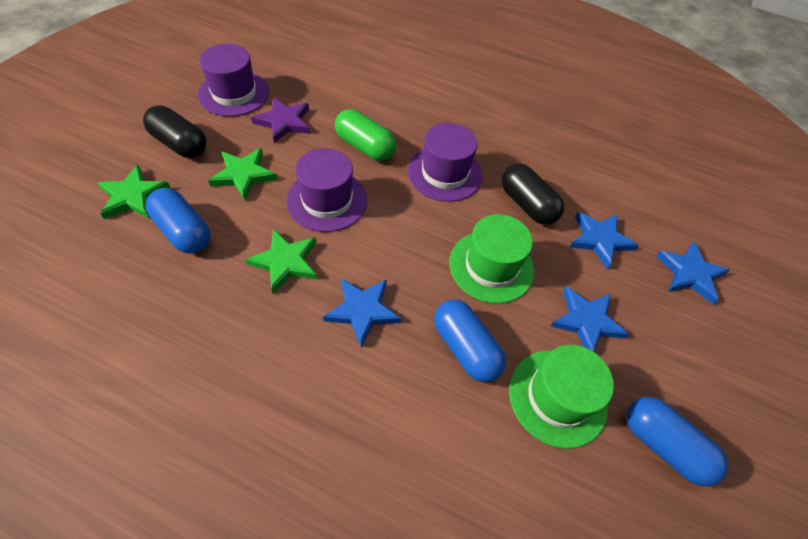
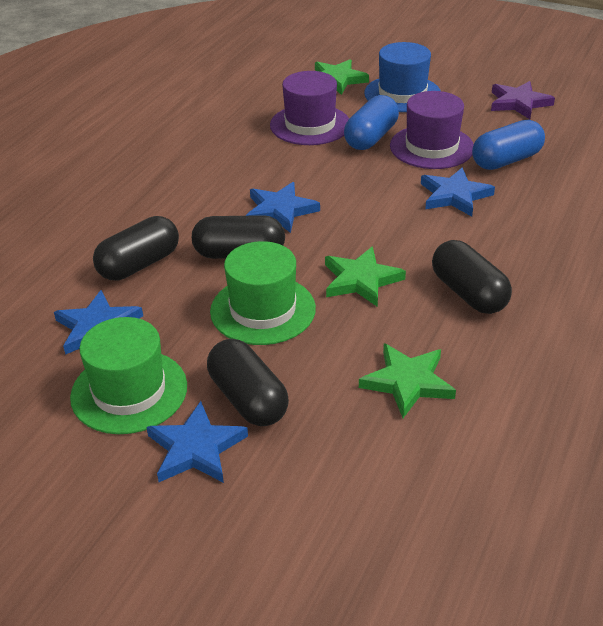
black capsule: 2 -> 4
blue capsule: 3 -> 2
blue hat: 0 -> 1
green capsule: 1 -> 0
purple hat: 3 -> 2

